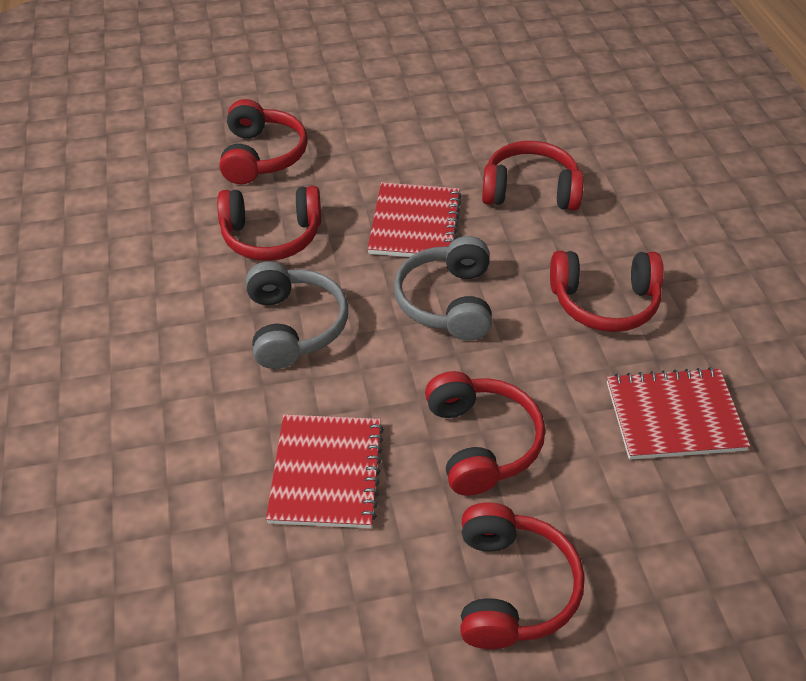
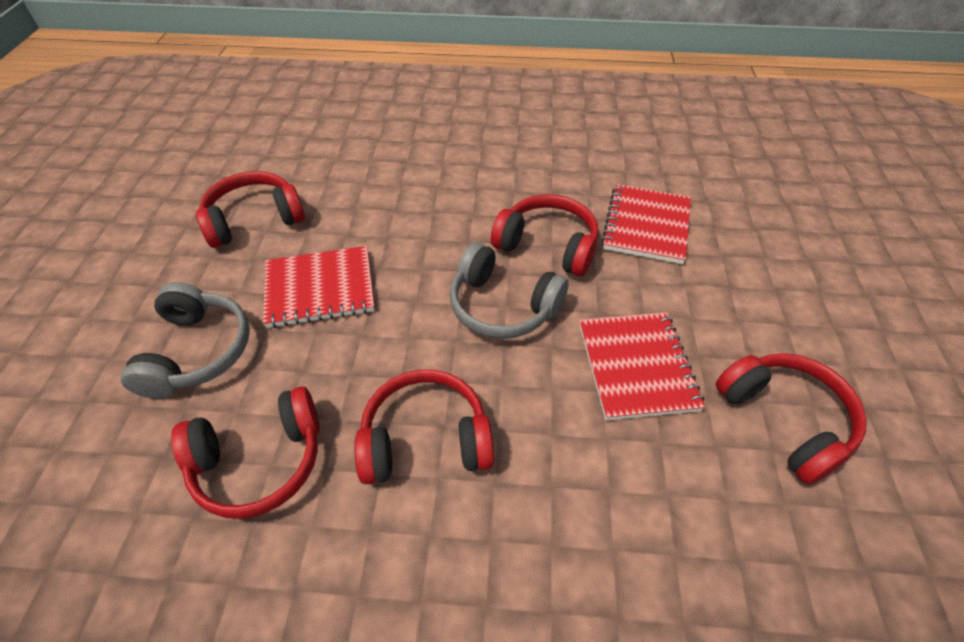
red headphones: 6 -> 5

